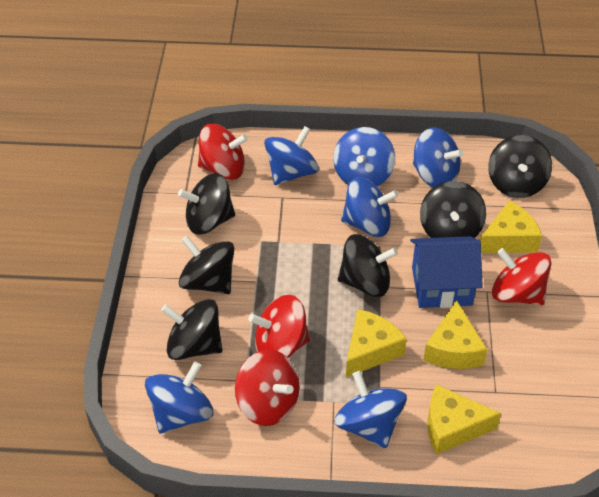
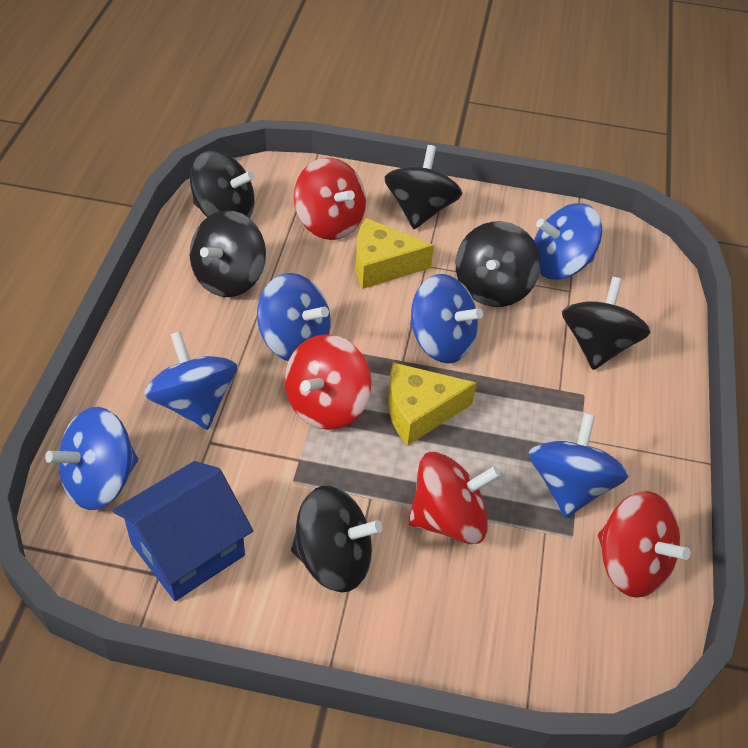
yellow cheese: 4 -> 2

